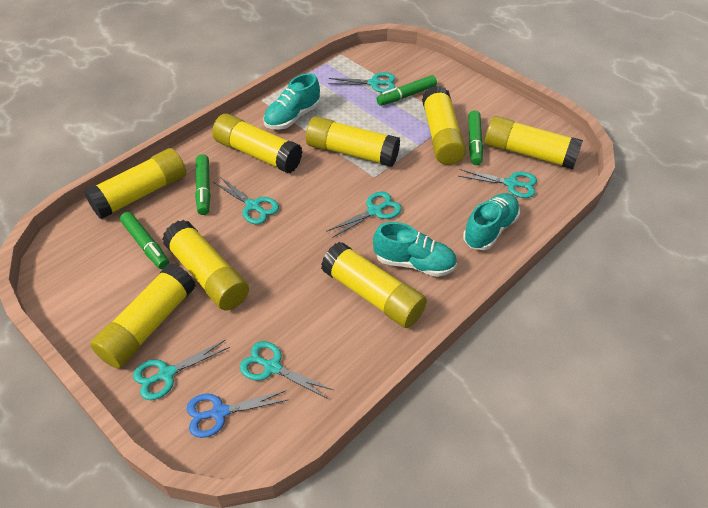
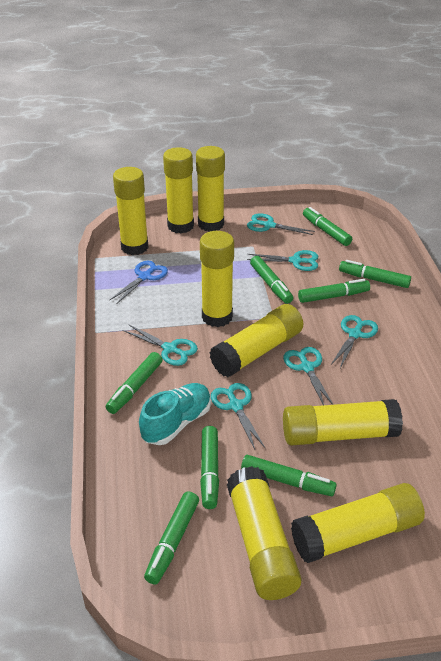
green marker: 4 -> 8
turquoise shoe: 3 -> 1

